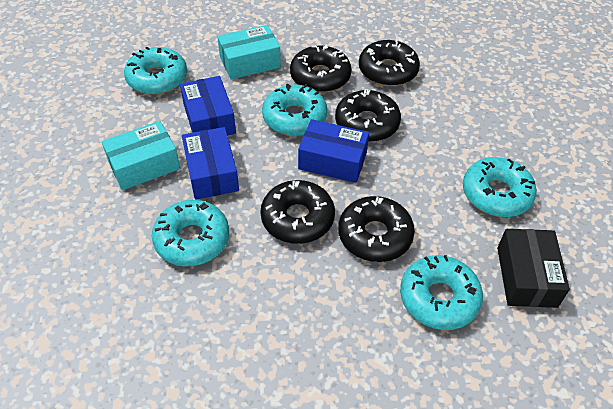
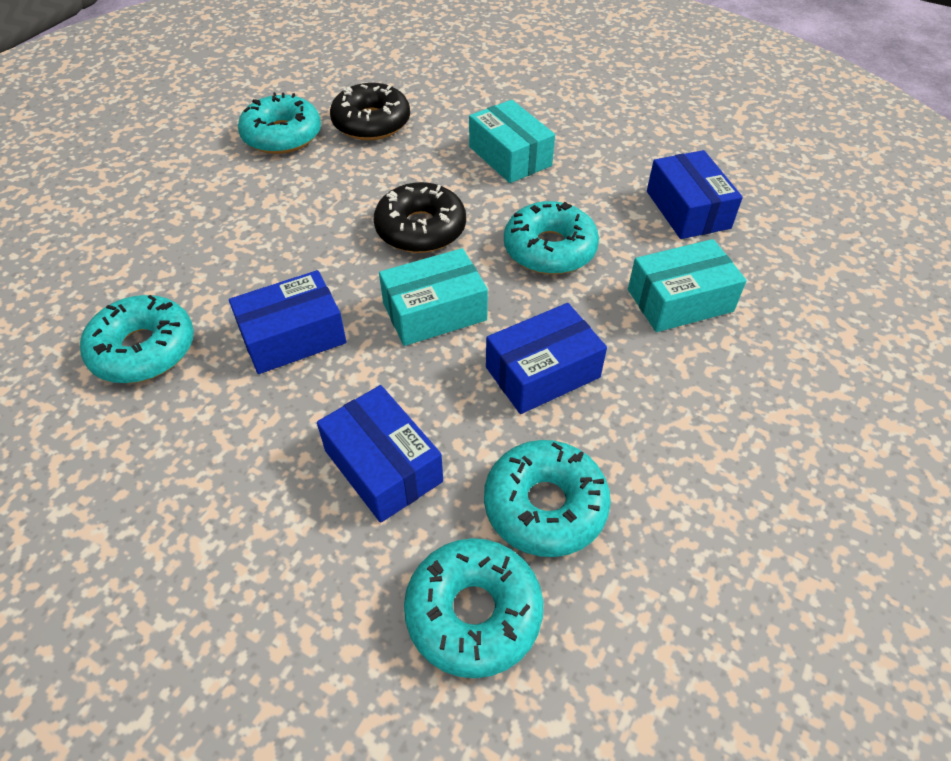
black box: 1 -> 0
black donut: 5 -> 2
blue box: 3 -> 4
turquoise box: 2 -> 3

